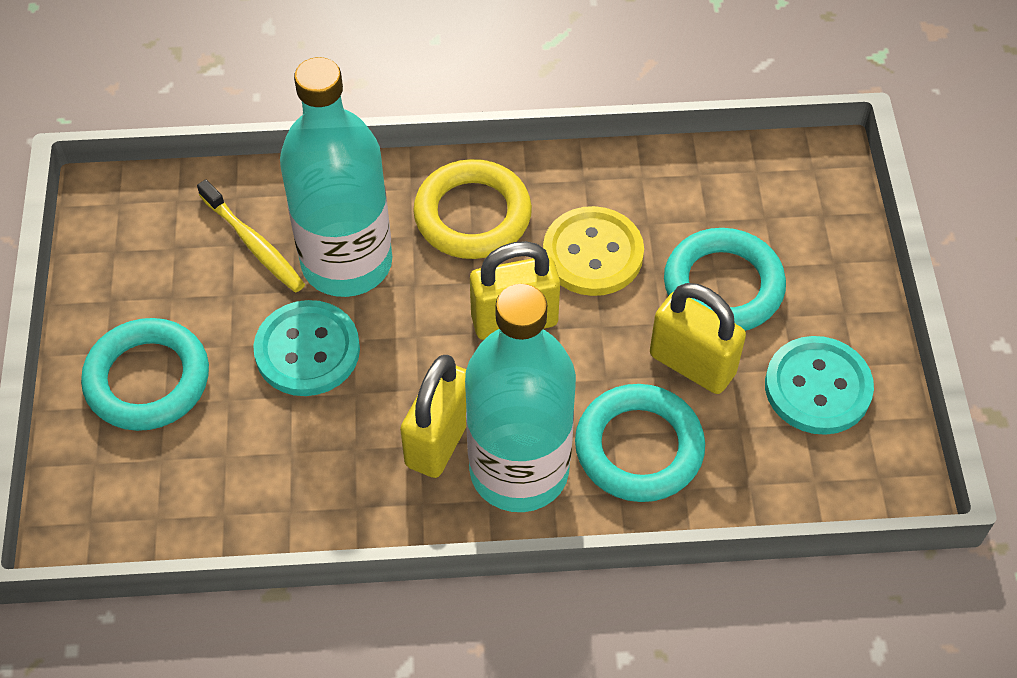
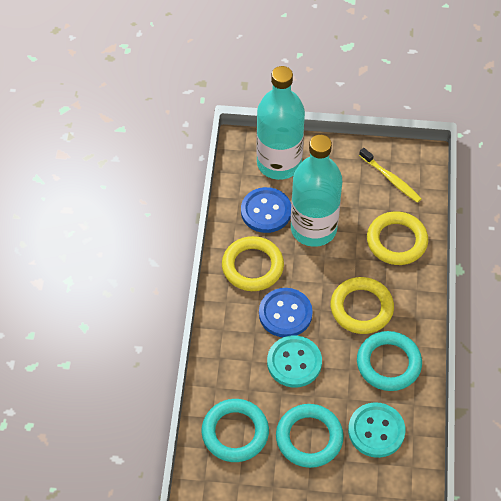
blue button: 0 -> 2
yellow button: 1 -> 0
yellow padlock: 3 -> 0
yellow ring: 1 -> 3

